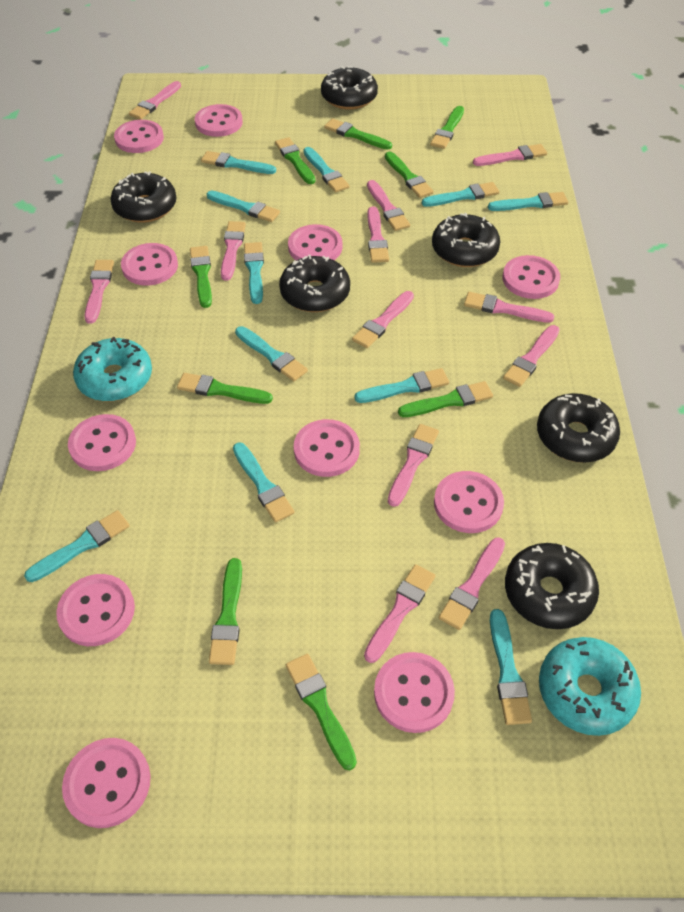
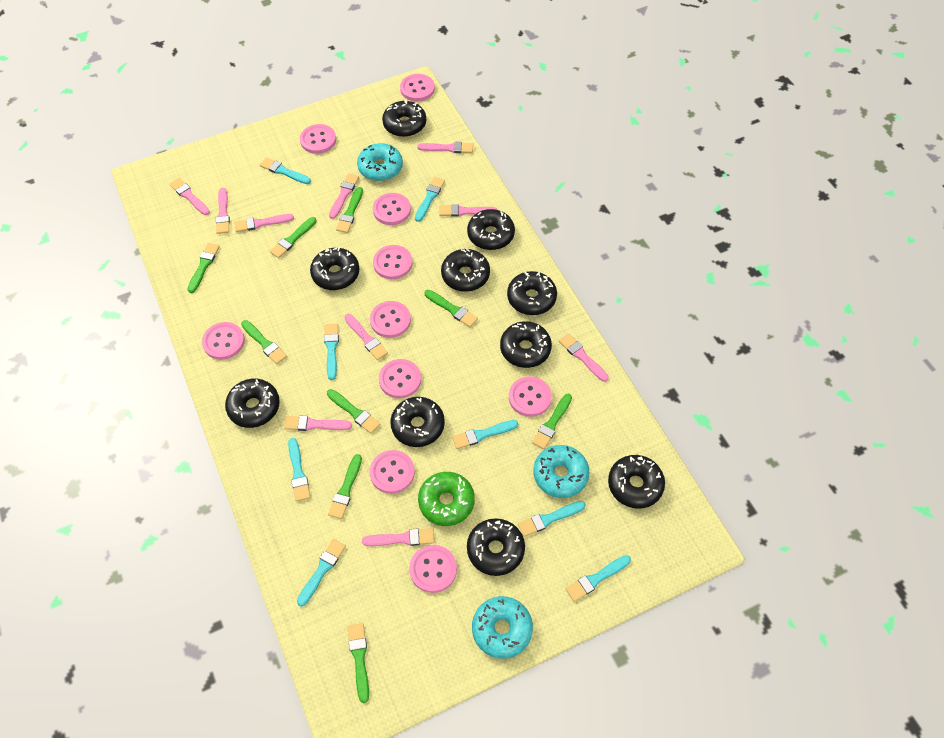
black donut: 6 -> 10
green donut: 0 -> 1
pink brush: 12 -> 10
pink button: 11 -> 10
turquoise brush: 11 -> 8
turquoise donut: 2 -> 3

